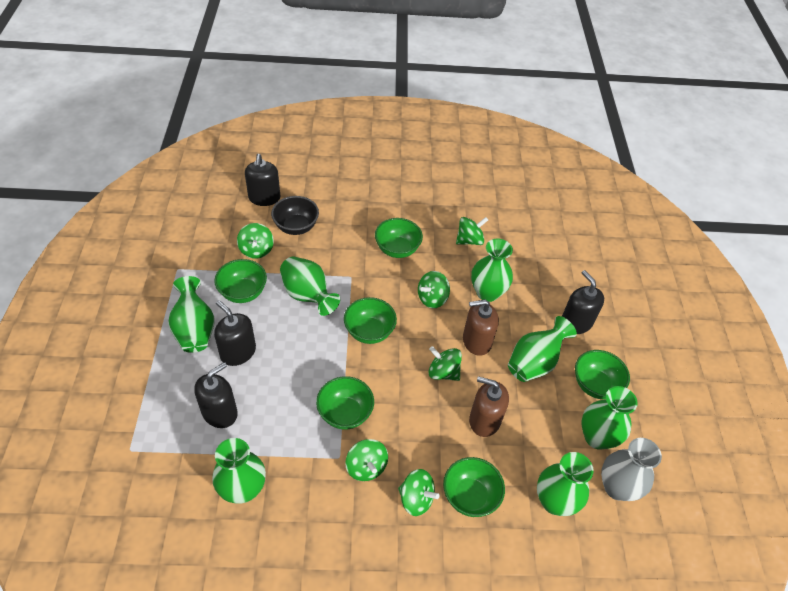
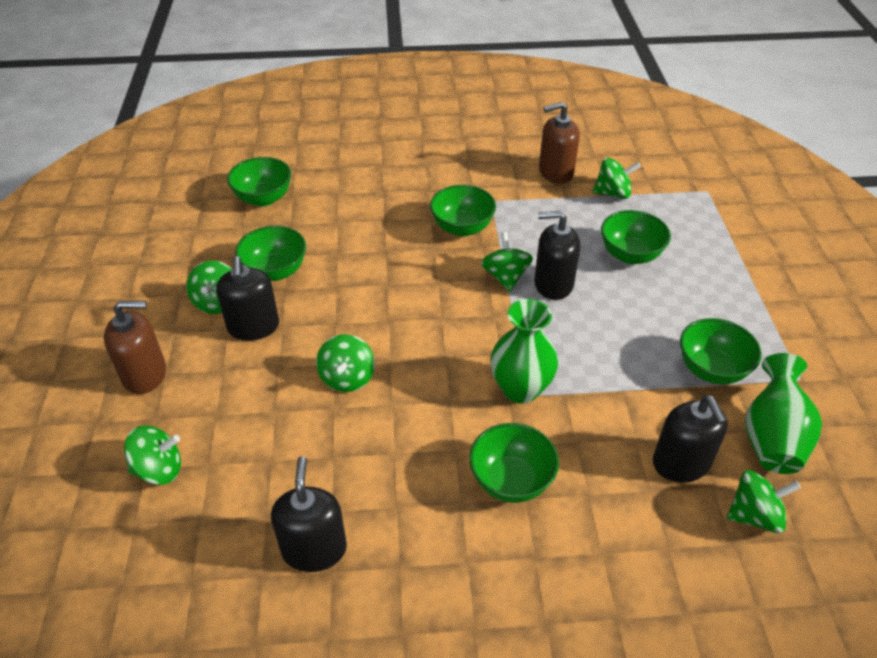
black bowl: 1 -> 0
green vase: 7 -> 2
grey vase: 1 -> 0

